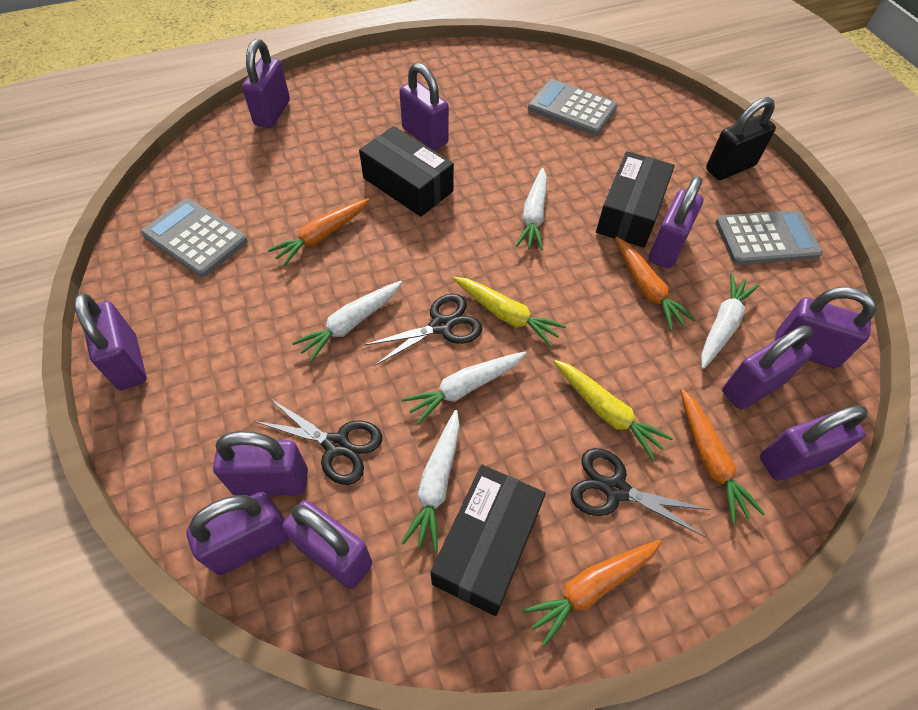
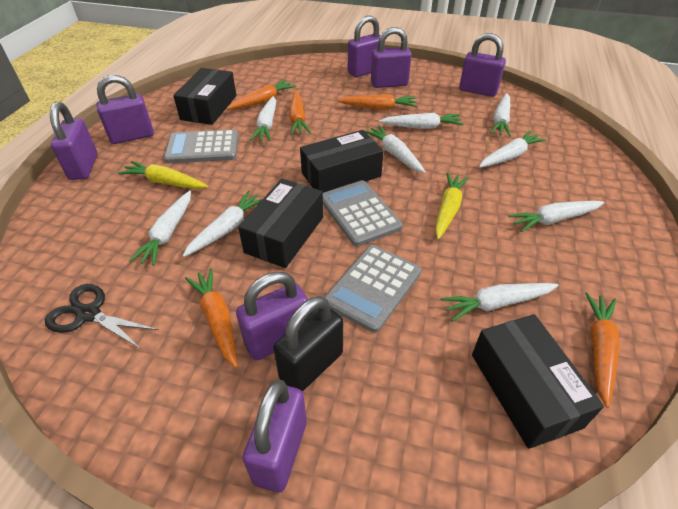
black box: 3 -> 4
black scissors: 3 -> 1
orange carrot: 4 -> 5
purple padlock: 10 -> 7
white carrot: 5 -> 9

